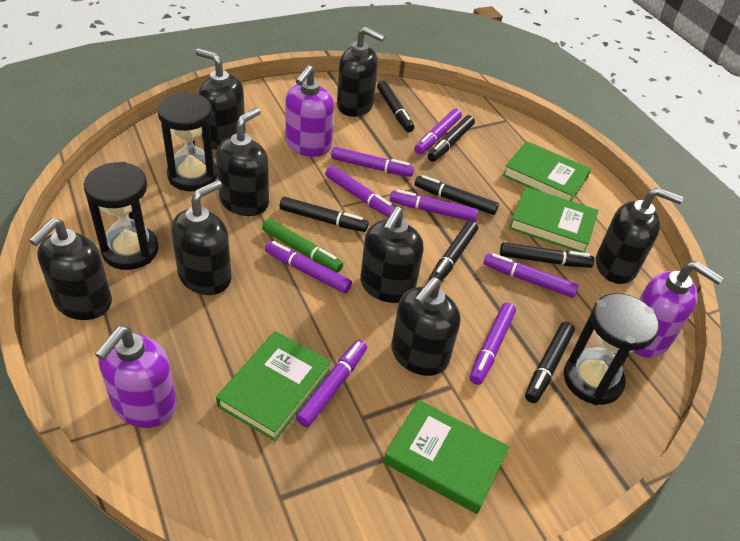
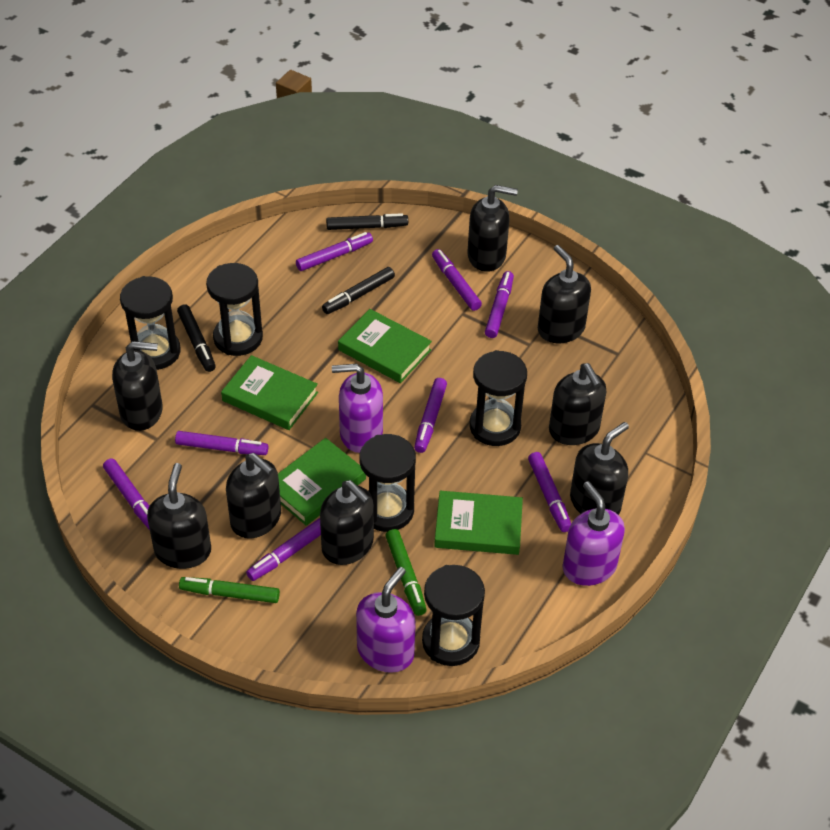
black hourglass: 3 -> 5
black marker: 7 -> 3
green marker: 1 -> 2

